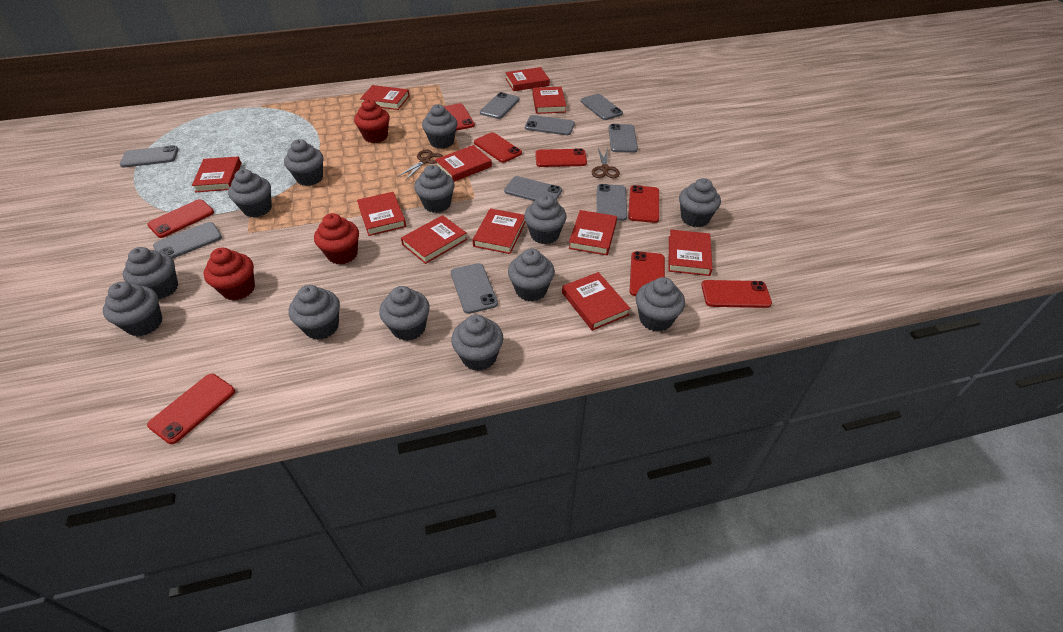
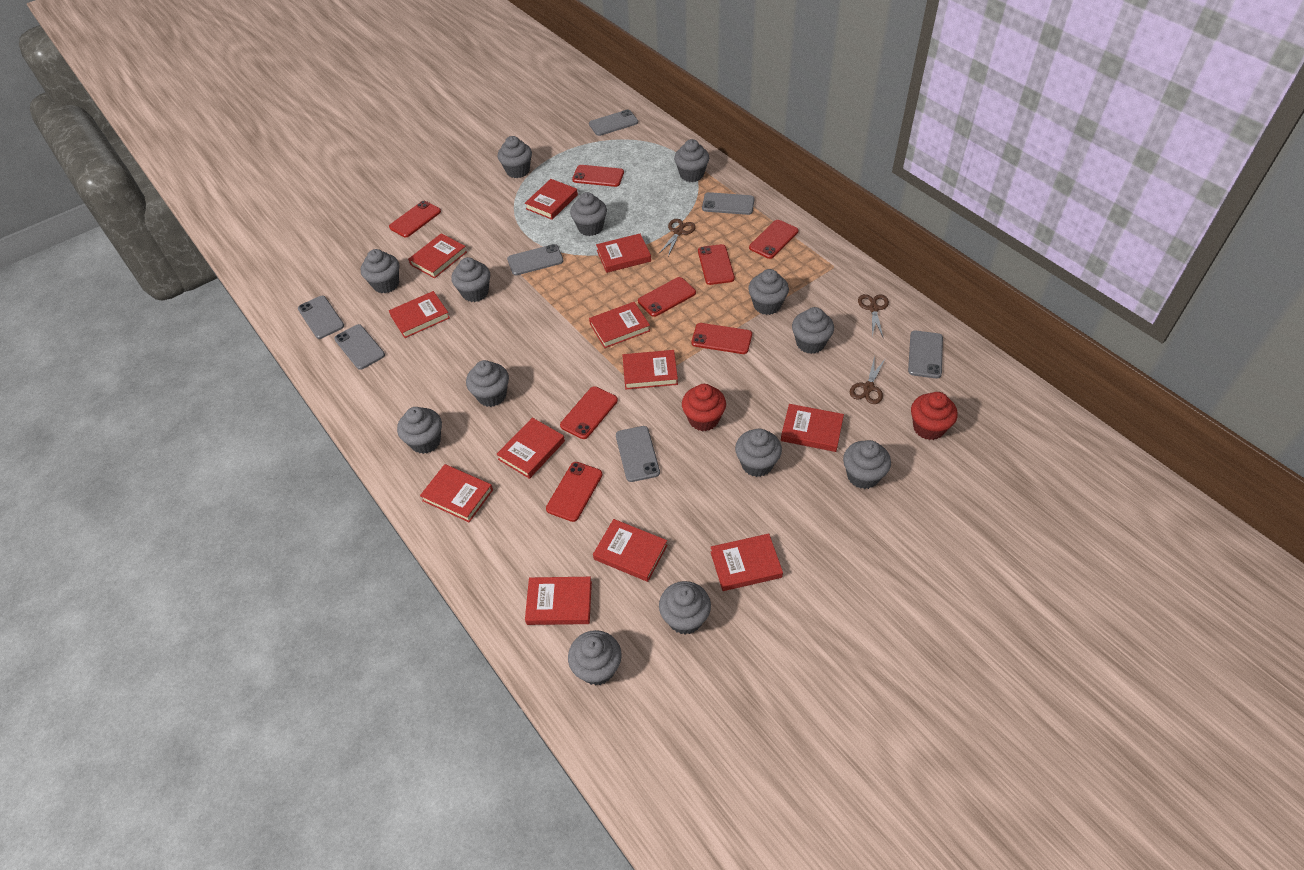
brown scissors: 2 -> 3
grey phone: 9 -> 7
red book: 11 -> 12
red cupcake: 3 -> 2

